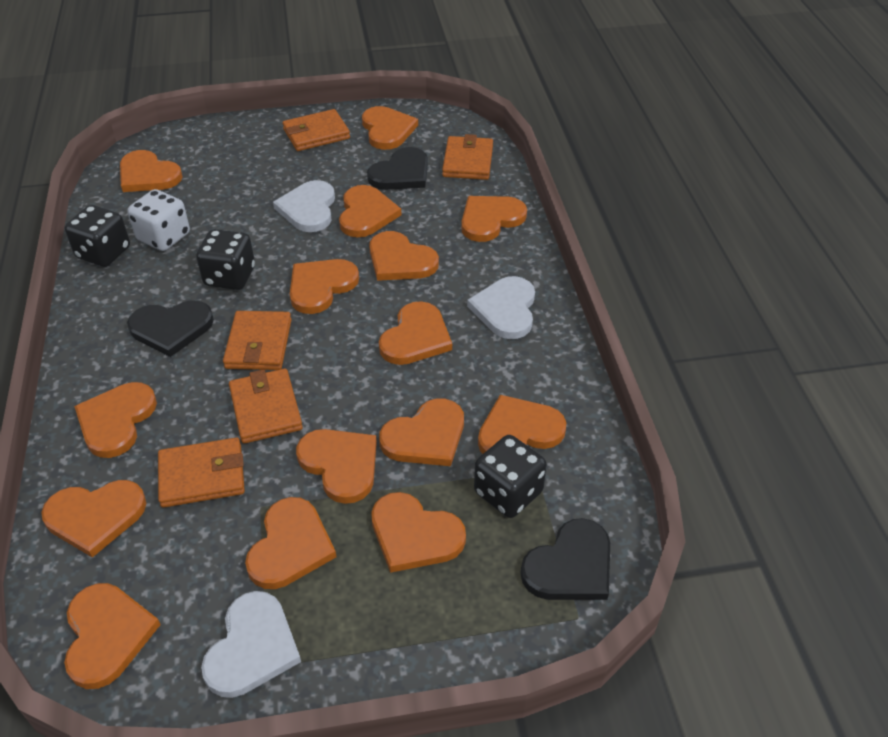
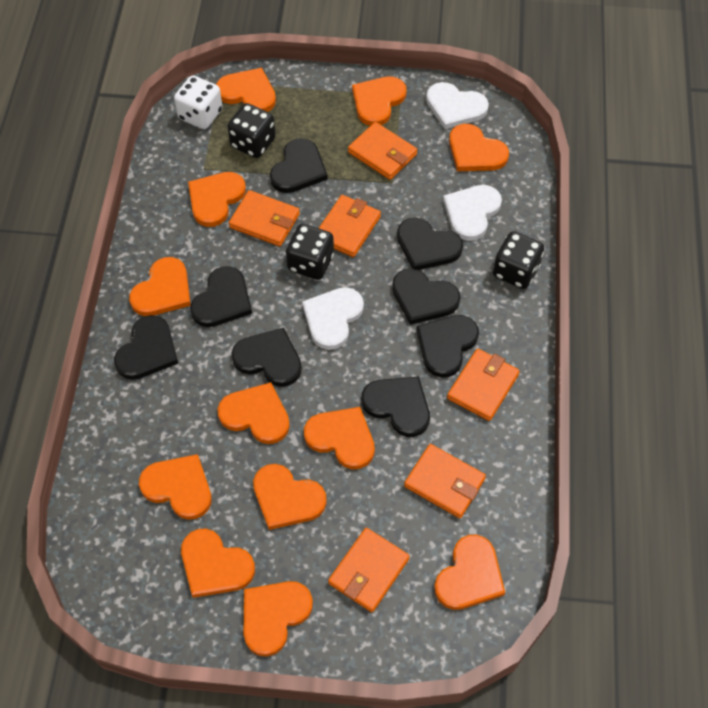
black heart: 3 -> 8
orange heart: 15 -> 12
orange wallet: 5 -> 6

